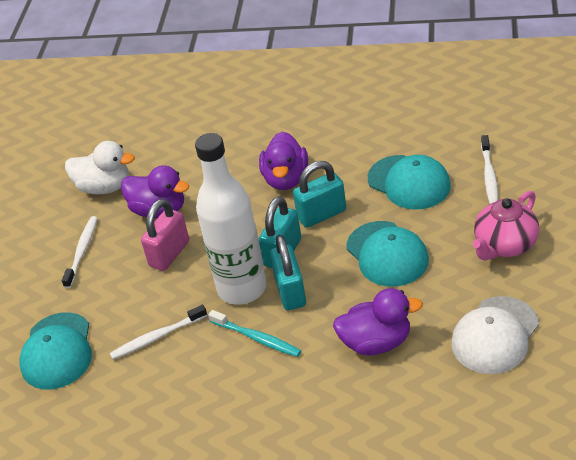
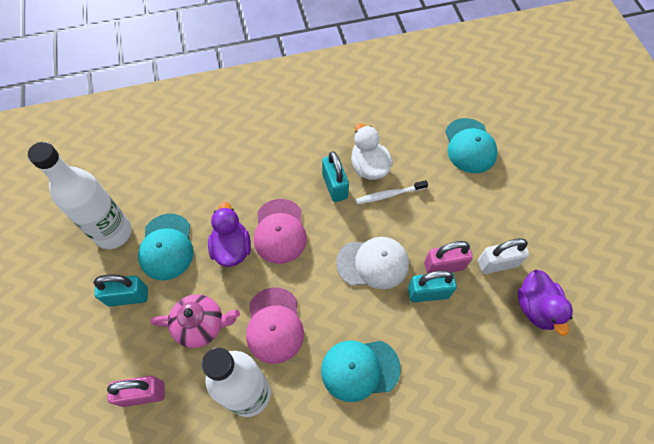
pink cap: 0 -> 2
pink padlock: 1 -> 2
purple duck: 3 -> 2
turquoise toothbrush: 1 -> 0
white bottle: 1 -> 2
white padlock: 0 -> 1
white toothbrush: 3 -> 1

